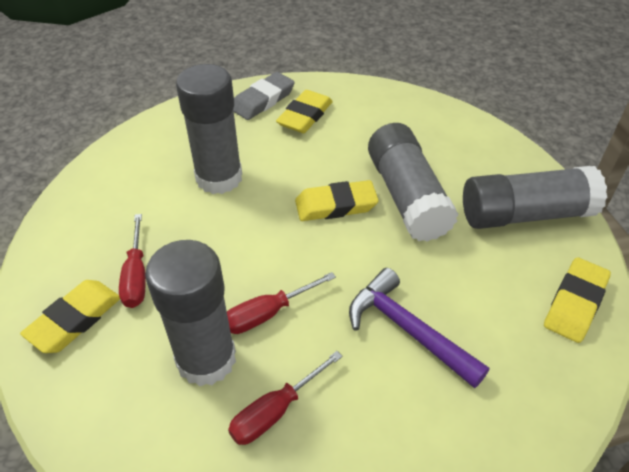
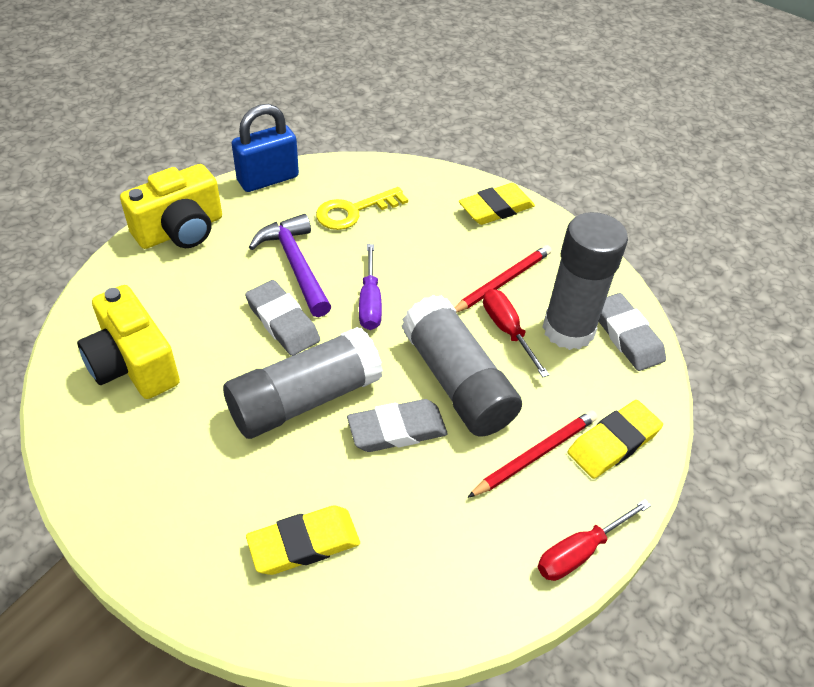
blue padlock: 0 -> 1
grey eraser: 1 -> 3
grey glue stick: 4 -> 3
purple screwdriver: 0 -> 1
red pencil: 0 -> 2
red screwdriver: 3 -> 2
yellow camera: 0 -> 2
yellow eraser: 4 -> 3
yellow key: 0 -> 1

